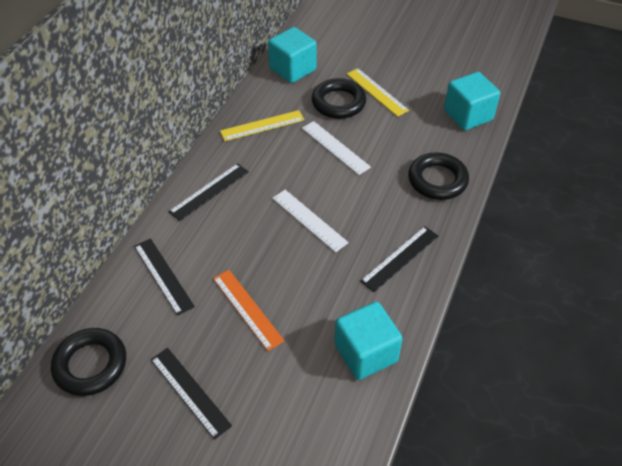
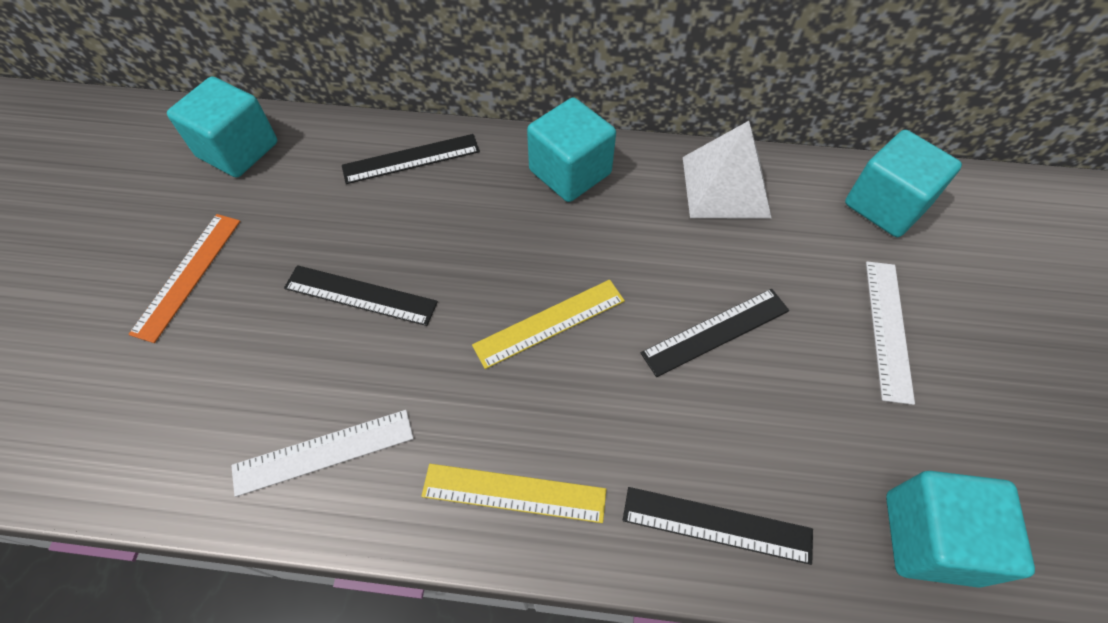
black ring: 3 -> 0
turquoise cube: 3 -> 4
white pyramid: 0 -> 1

